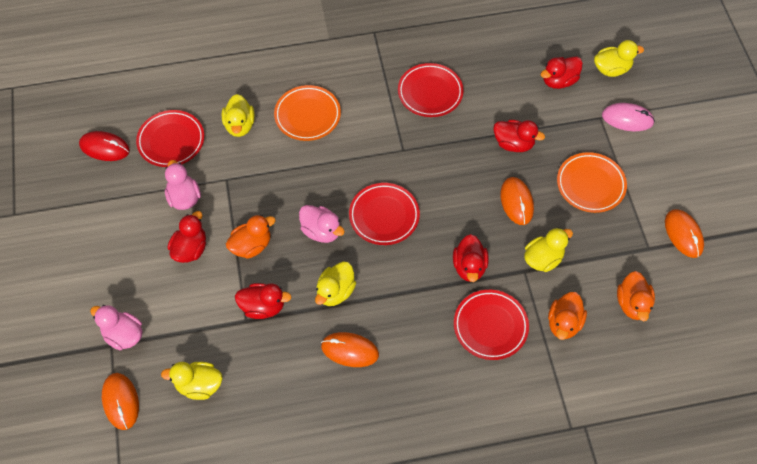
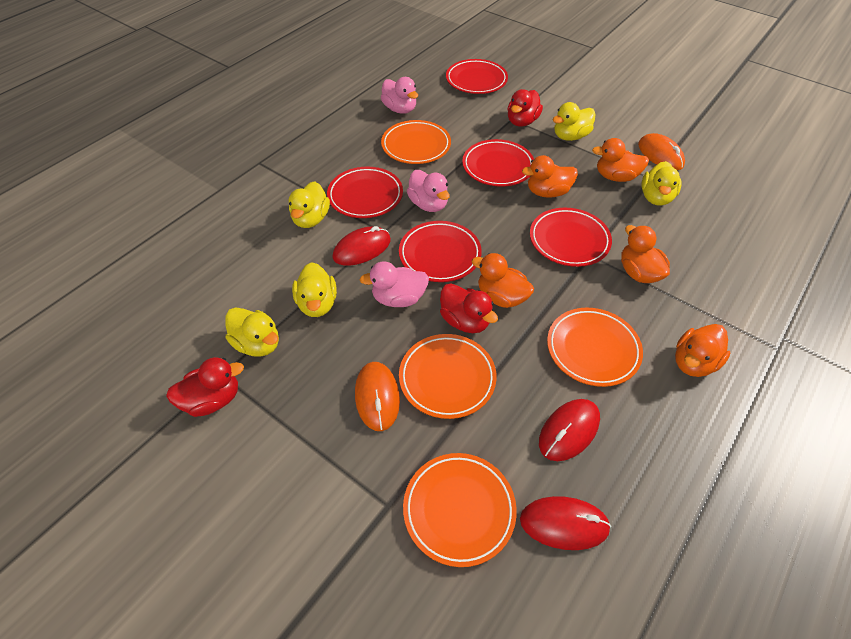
orange duck: 3 -> 5
orange mouse: 4 -> 2
orange plate: 2 -> 4
pink mouse: 1 -> 0
red duck: 5 -> 3
red mouse: 1 -> 3
red plate: 4 -> 5

